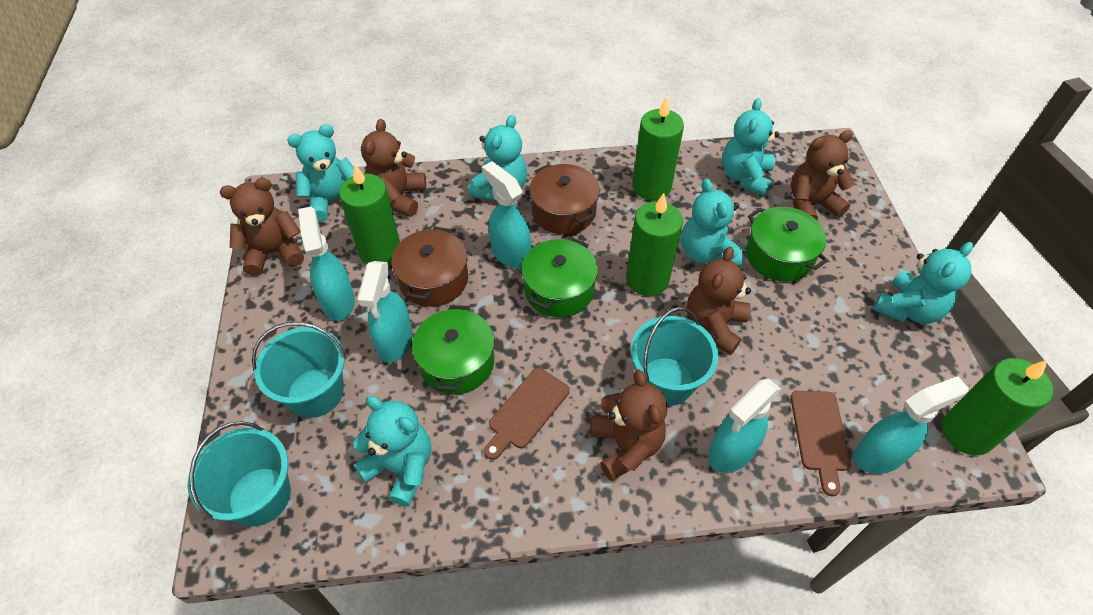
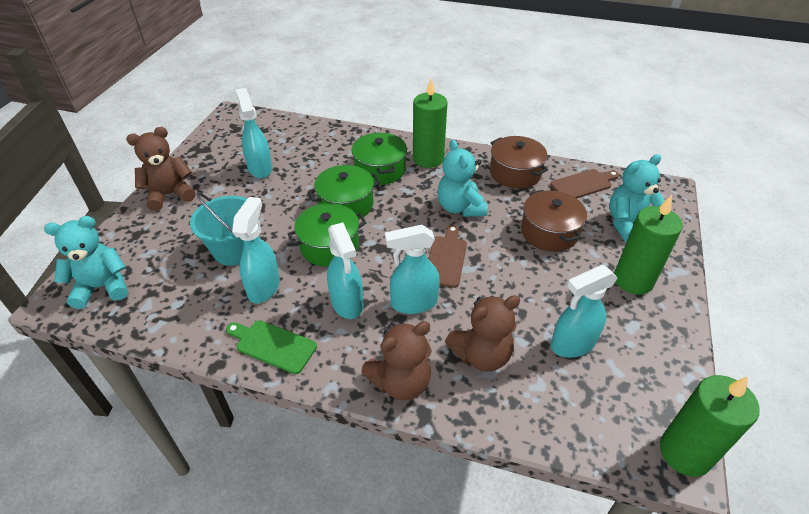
brown teddy bear: 5 -> 3
green candle: 4 -> 3
green cutting board: 0 -> 1
turquoise bucket: 3 -> 1
turquoise teddy bear: 6 -> 3

